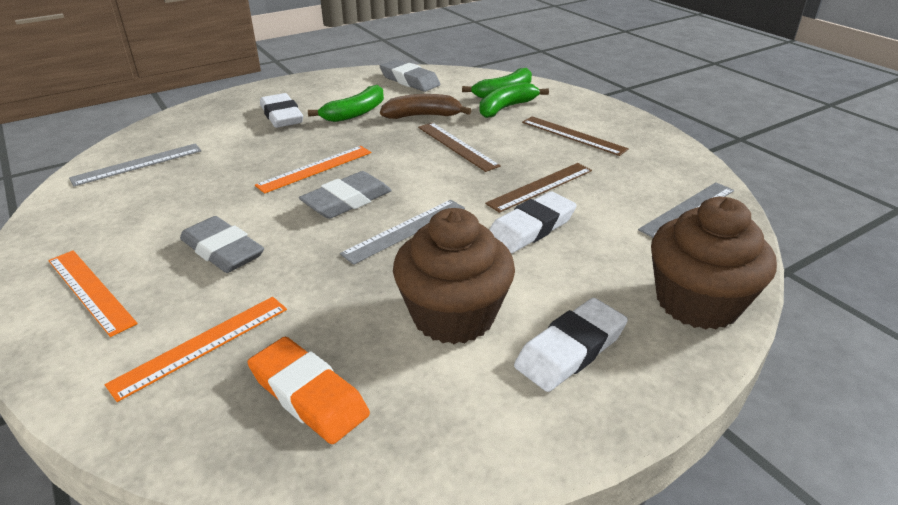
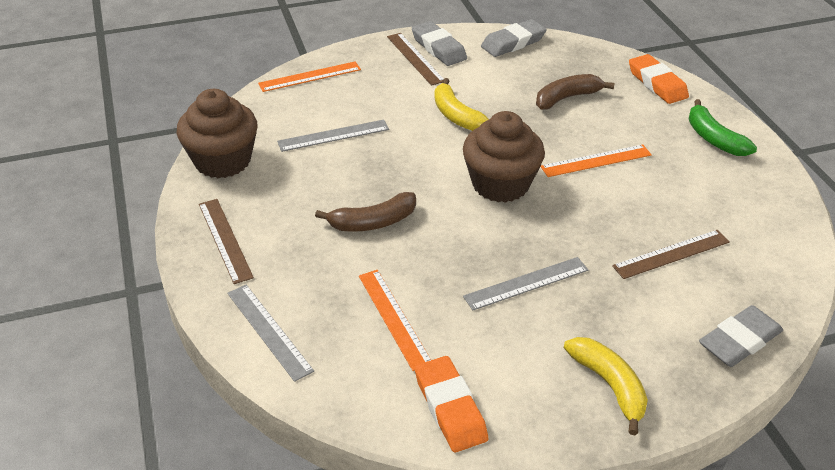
brown banana: 1 -> 2
green banana: 3 -> 1
orange eraser: 1 -> 2
white eraser: 3 -> 0
yellow banana: 0 -> 2

